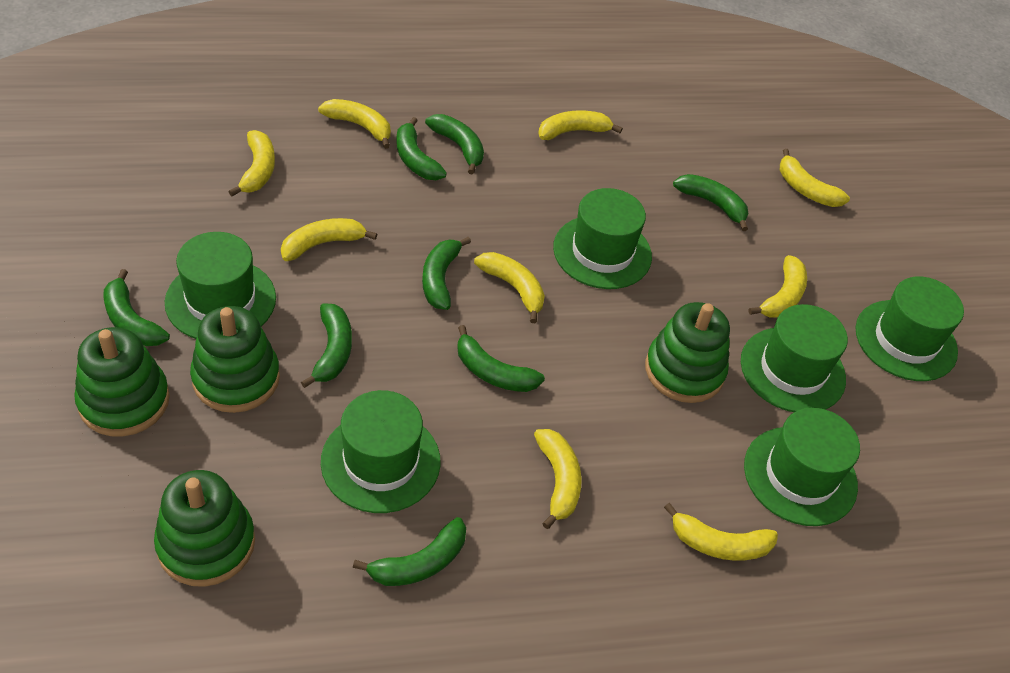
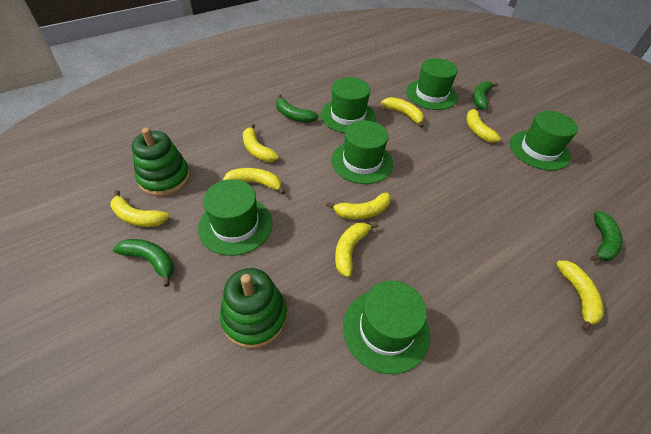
green banana: 8 -> 4
green stacking toy: 4 -> 2
yellow banana: 9 -> 8

